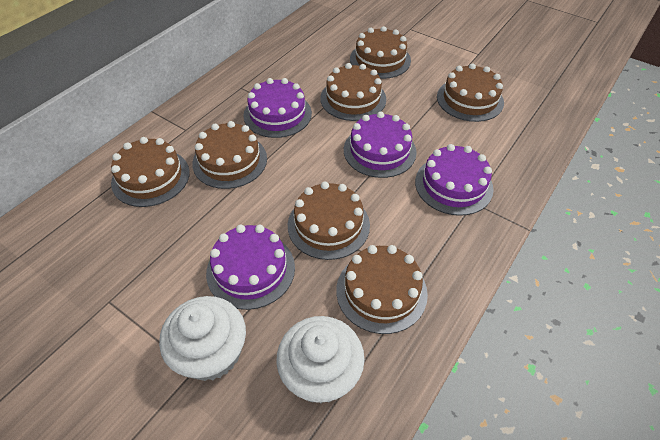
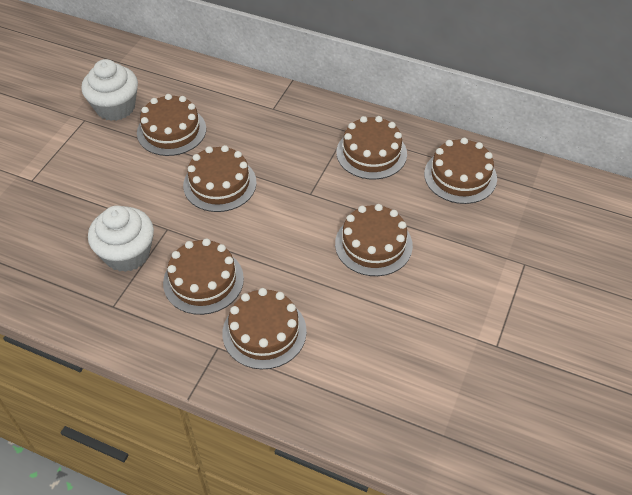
purple cake: 4 -> 0

